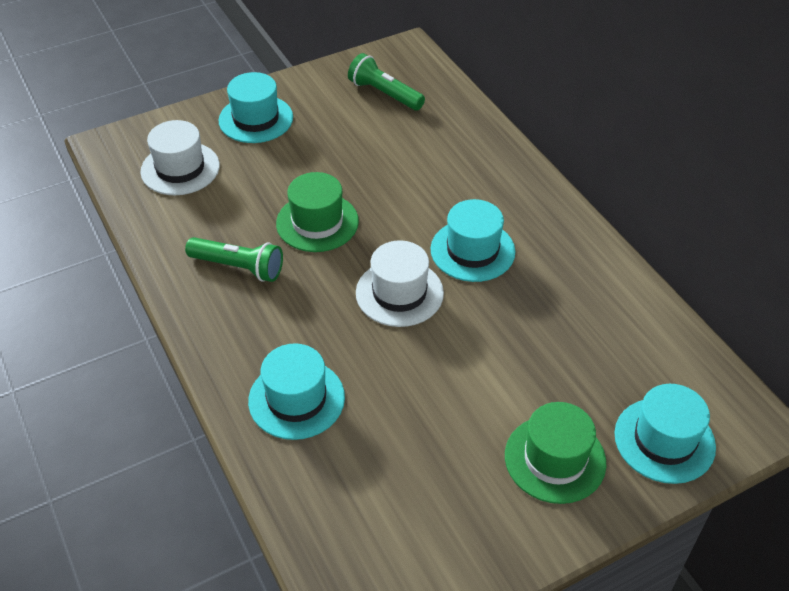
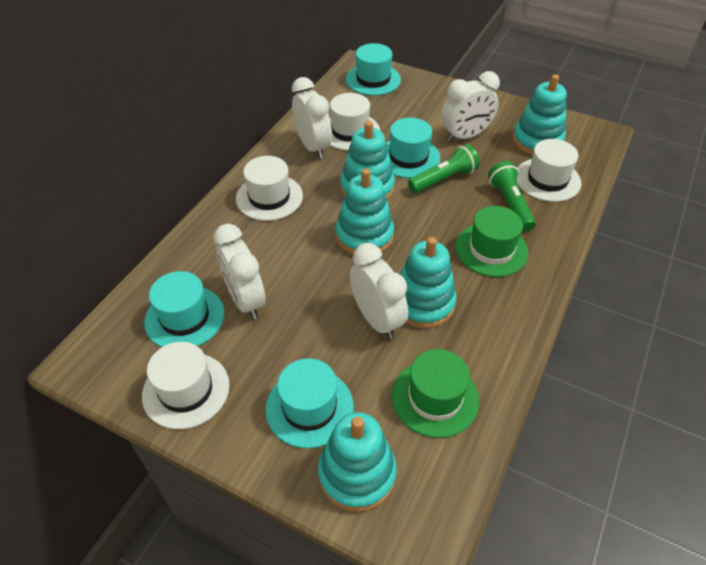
turquoise stacking toy: 0 -> 5
white clock: 0 -> 4
white hat: 2 -> 4

